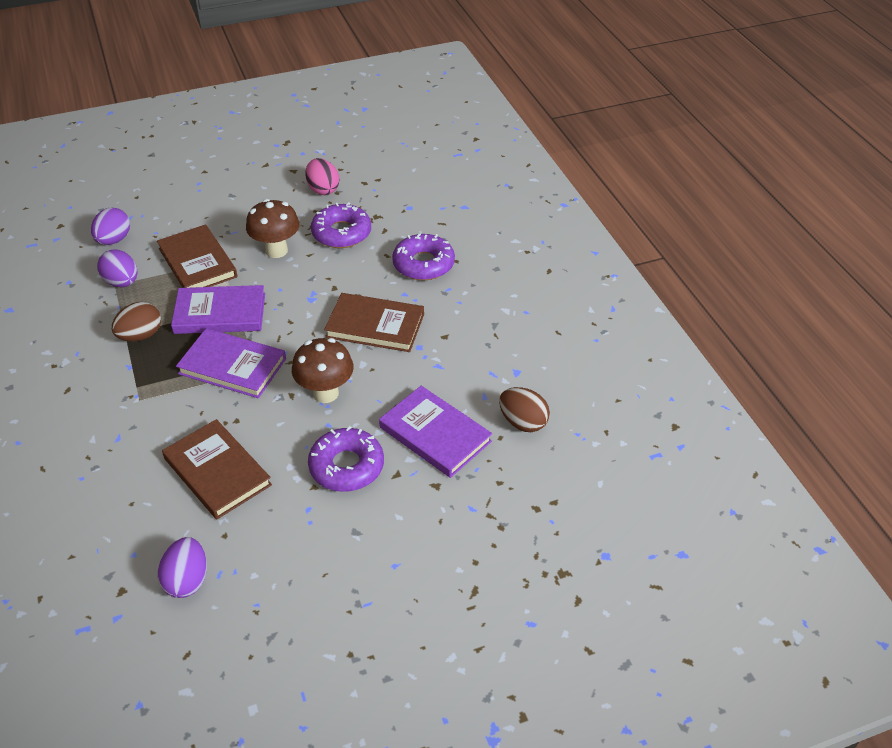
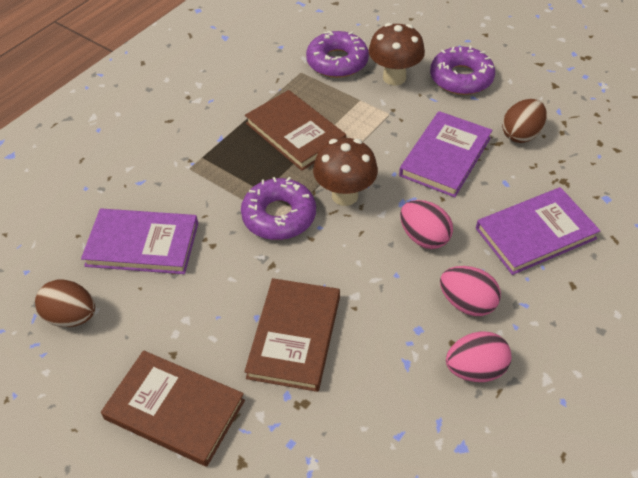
pink egg: 1 -> 3
purple egg: 3 -> 0

